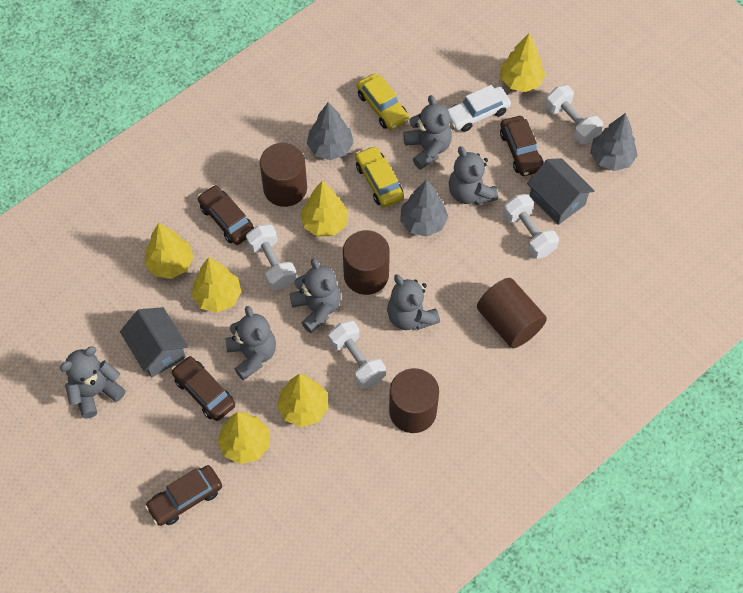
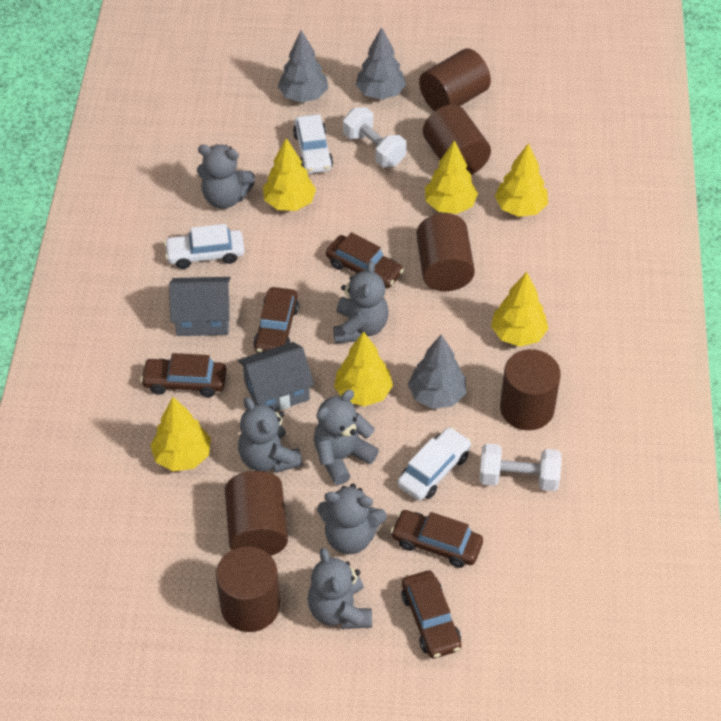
brown car: 4 -> 5
brown cylinder: 4 -> 6
white car: 1 -> 3
white dumbbell: 4 -> 2
yellow car: 2 -> 0

